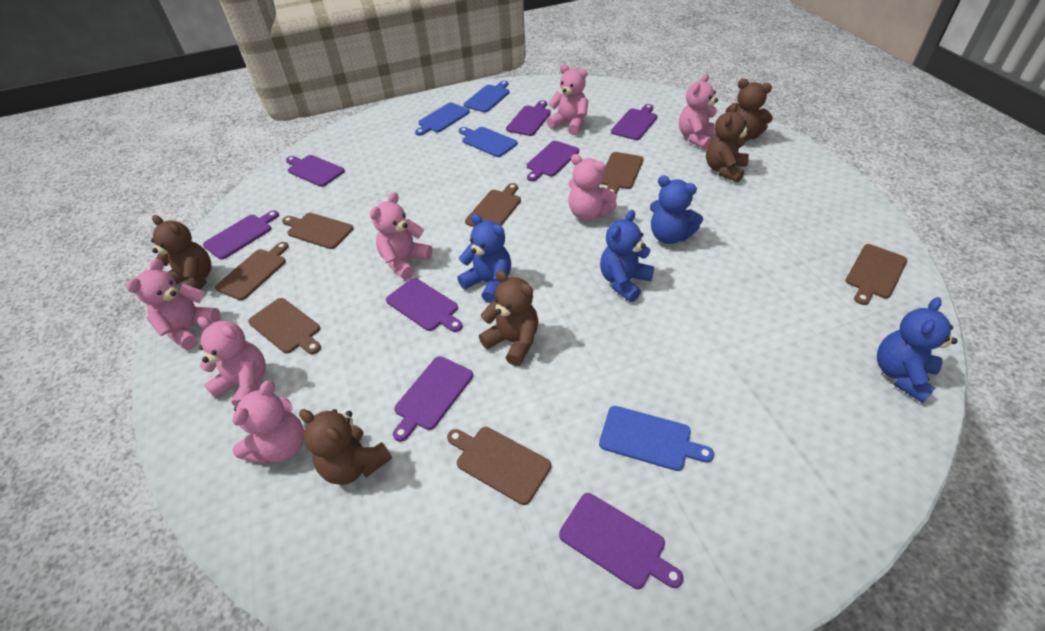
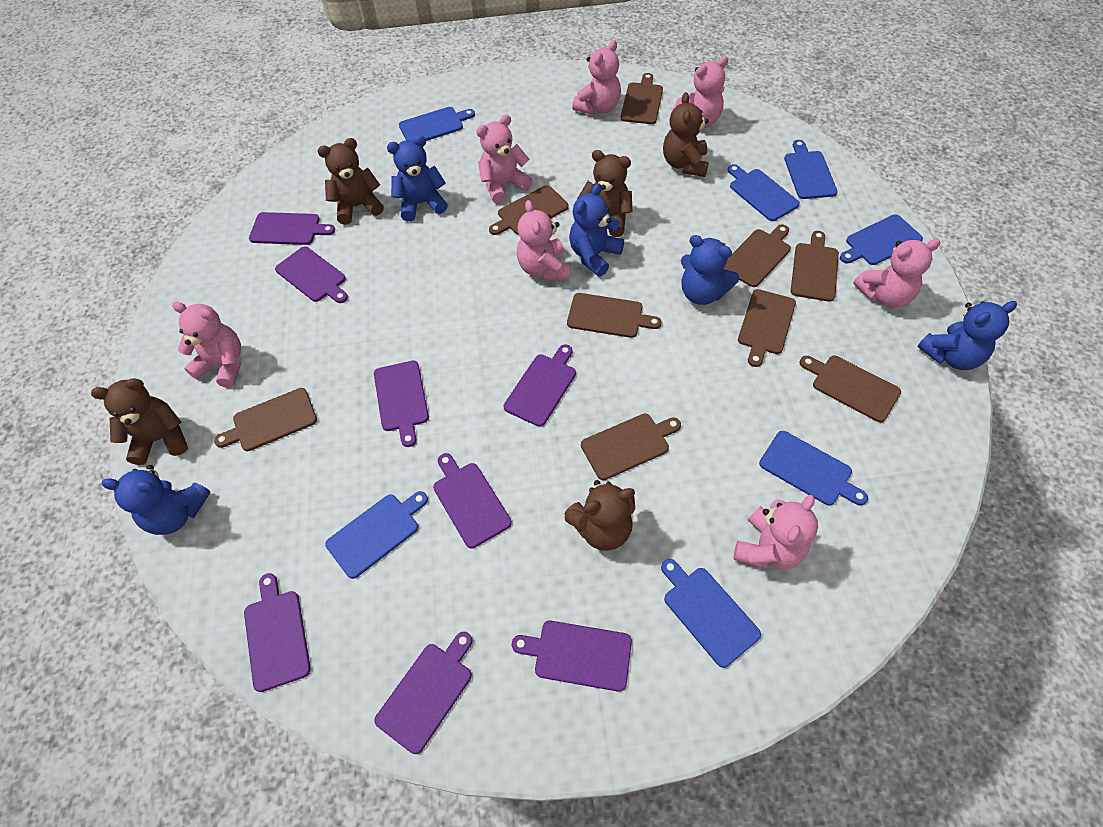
blue cutting board: 4 -> 7
blue teddy bear: 4 -> 5
brown cutting board: 7 -> 9

